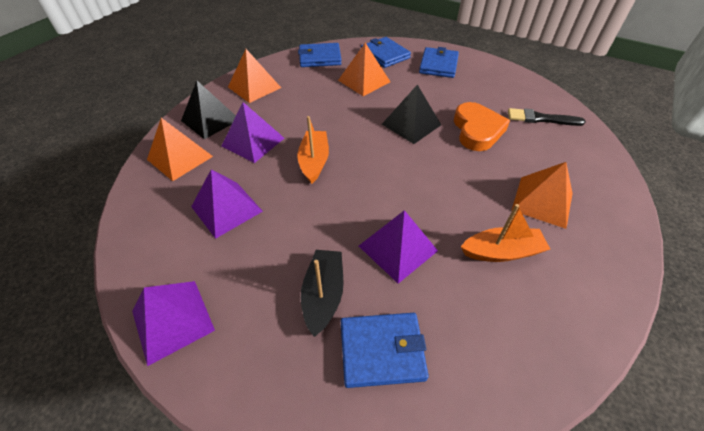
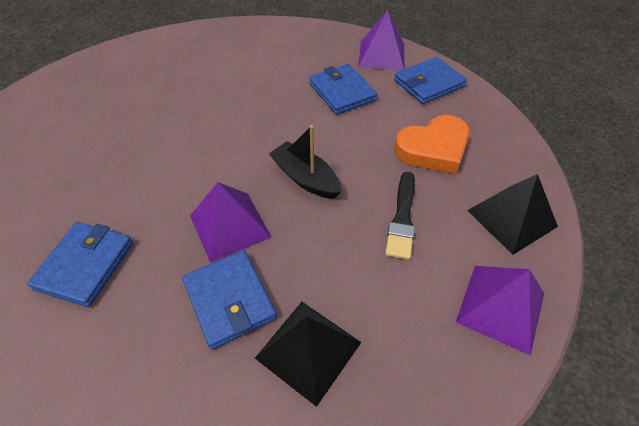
orange boat: 2 -> 0
orange pyramid: 4 -> 0
purple pyramid: 4 -> 3

